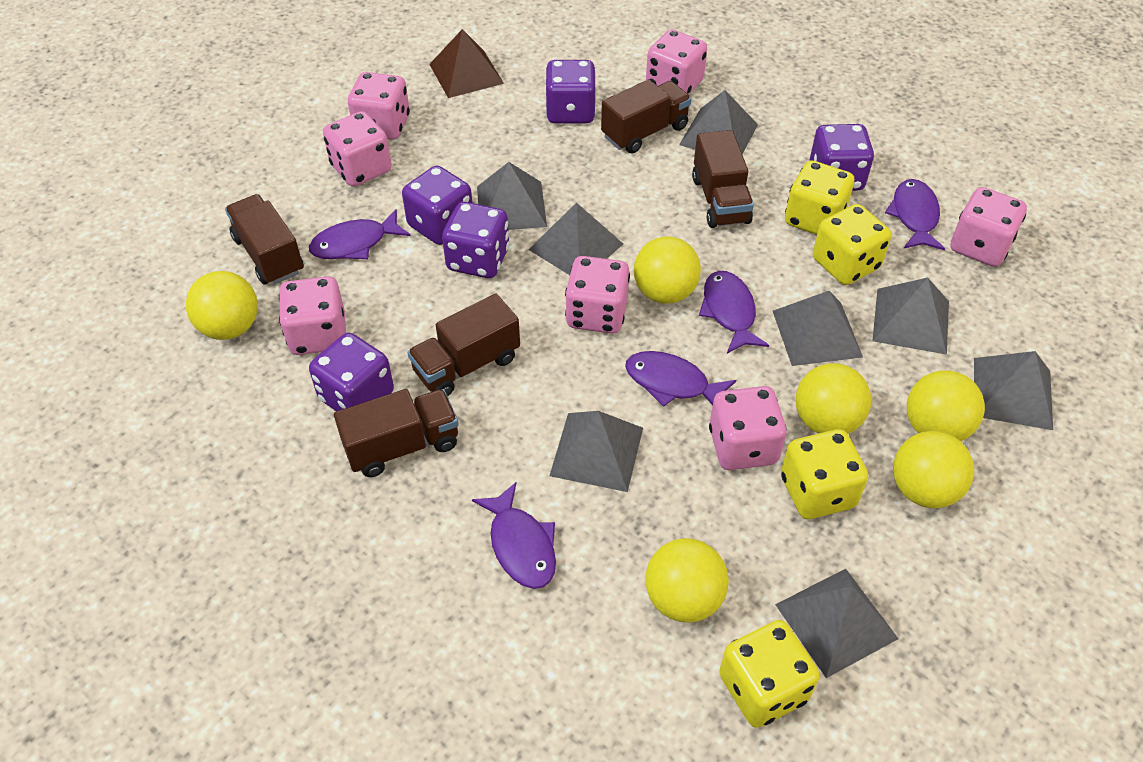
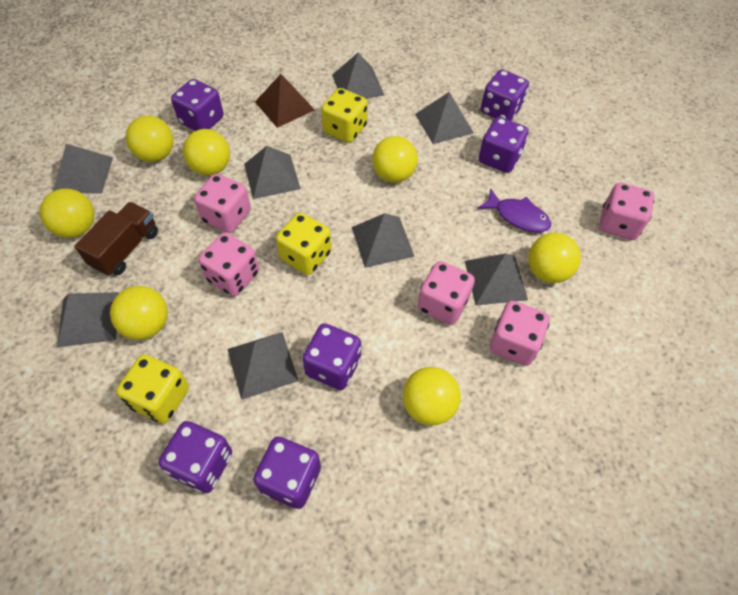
brown truck: 5 -> 1
pink dice: 7 -> 5
purple dice: 5 -> 6
purple fish: 5 -> 1
yellow ball: 6 -> 7
yellow dice: 4 -> 3

